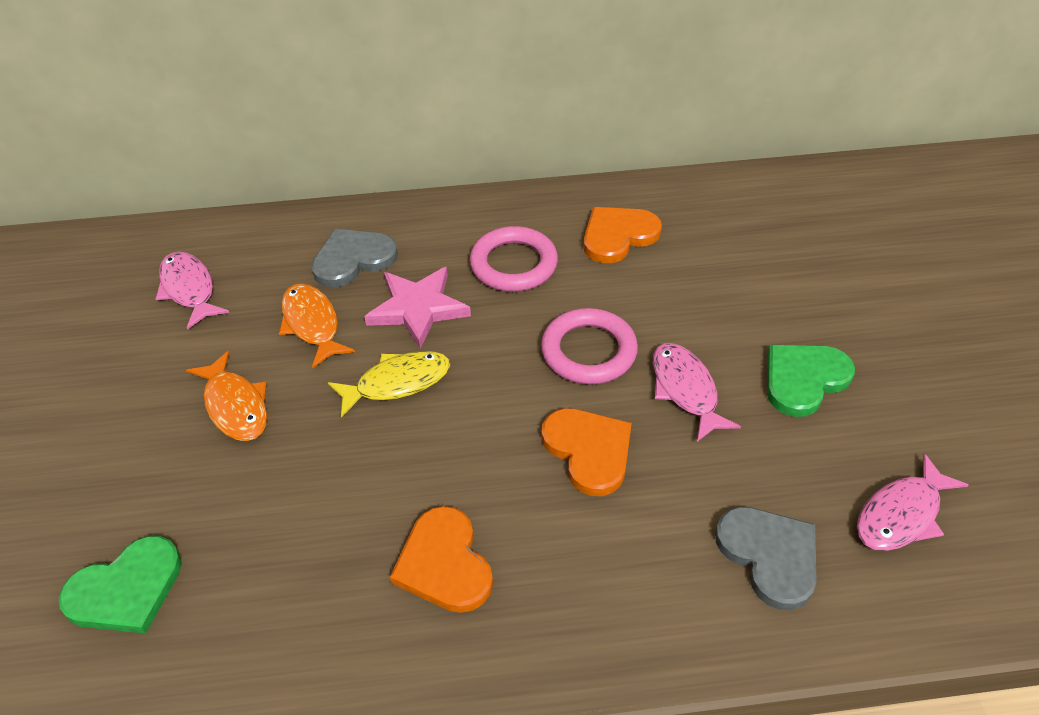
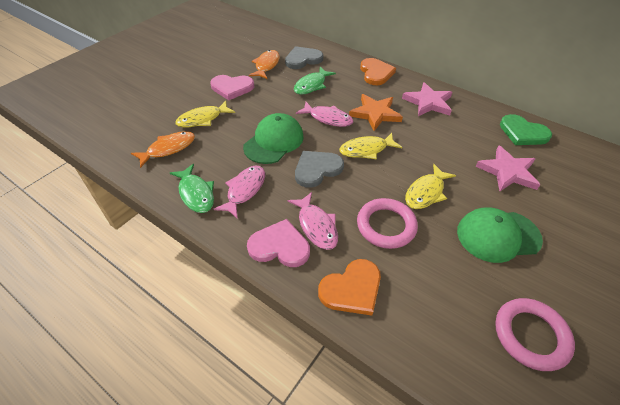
green cap: 0 -> 2
green fish: 0 -> 2
green heart: 2 -> 1
orange heart: 3 -> 2
orange star: 0 -> 1
pink heart: 0 -> 2
pink star: 1 -> 2
yellow fish: 1 -> 3

